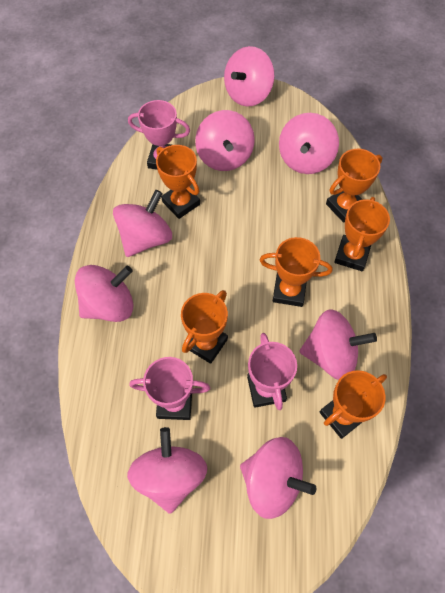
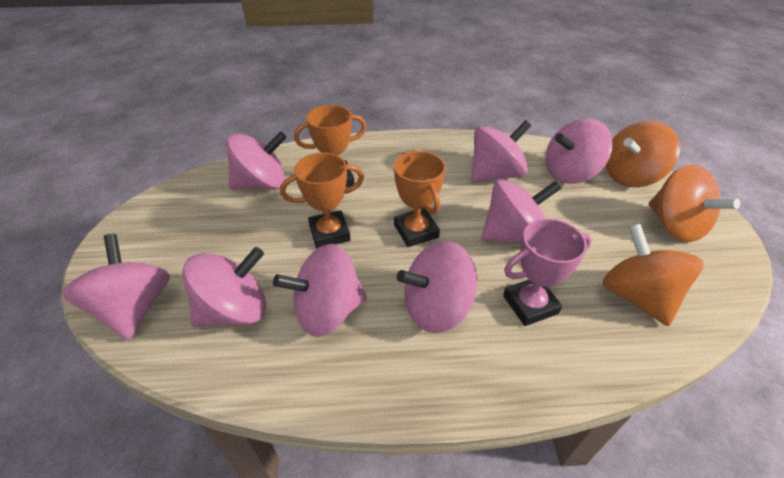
orange spinning top: 0 -> 3
orange trophy: 6 -> 3
pink trophy: 3 -> 1

